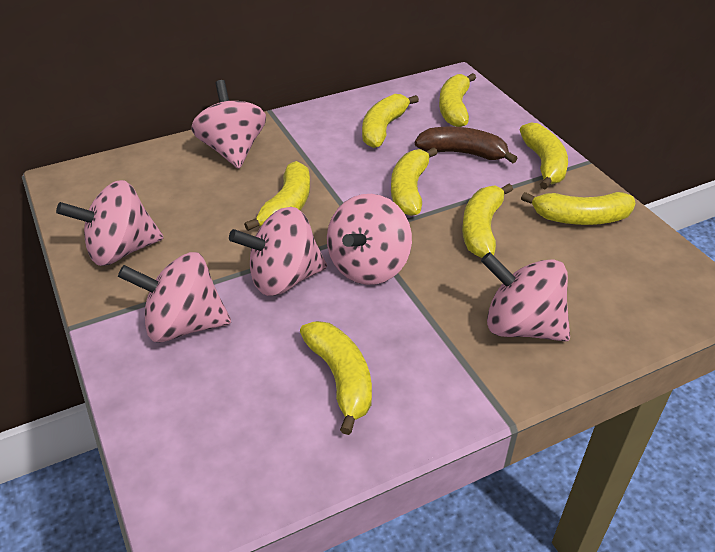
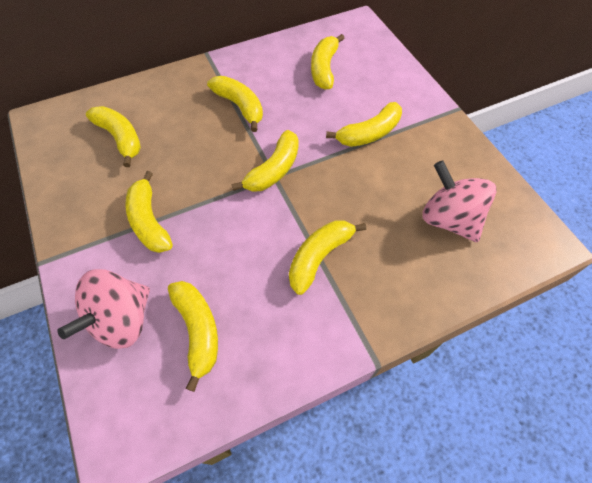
brown banana: 1 -> 0
pink spinning top: 6 -> 2

